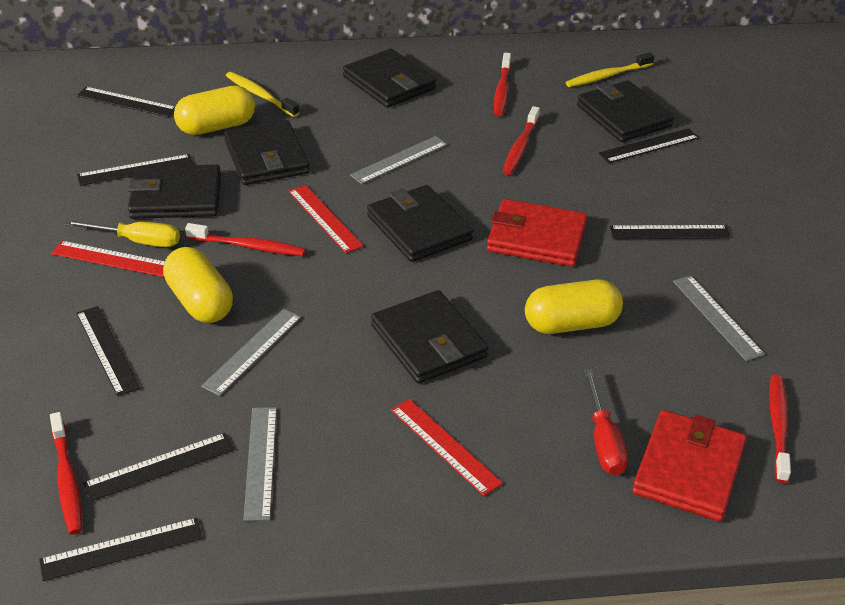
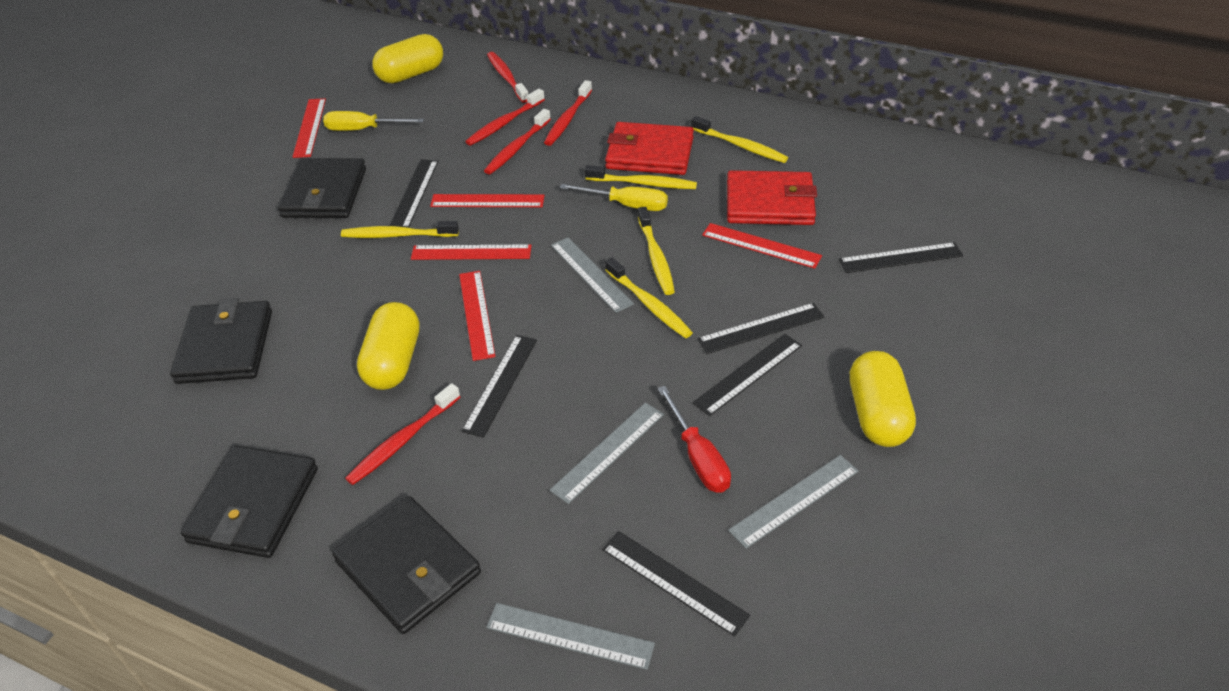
black ruler: 7 -> 6
black wallet: 6 -> 4
red ruler: 3 -> 5
yellow screwdriver: 1 -> 2
yellow toothbrush: 2 -> 5

